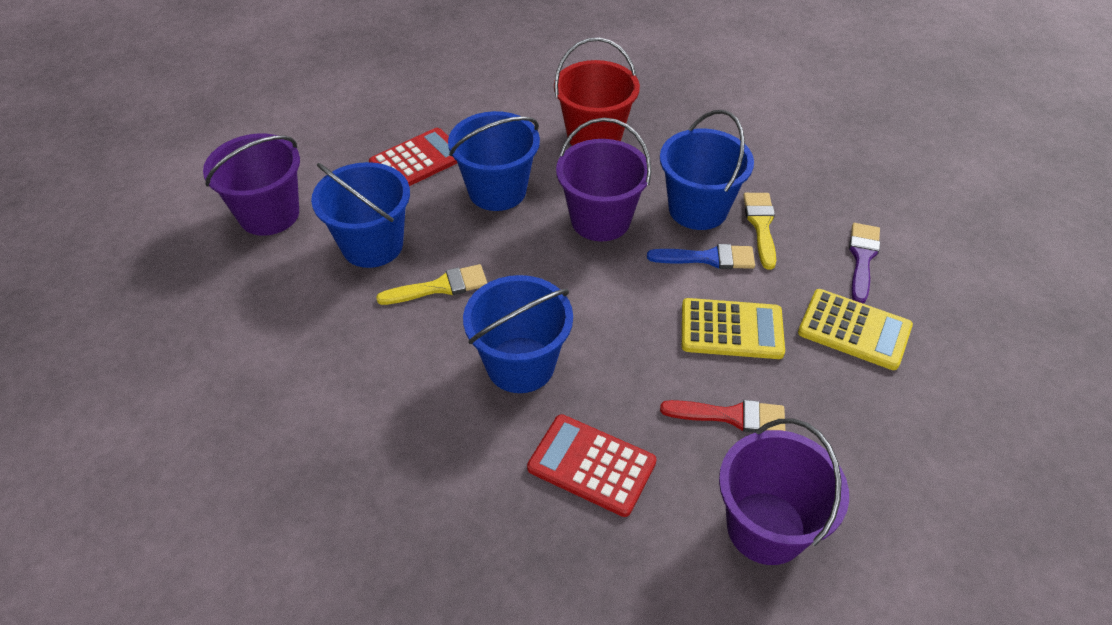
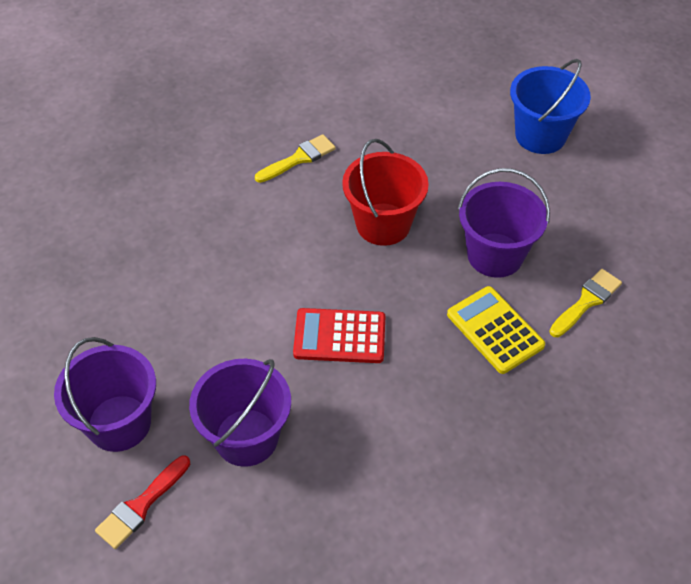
blue brush: 1 -> 0
blue bucket: 4 -> 1
purple brush: 1 -> 0
red calculator: 2 -> 1
yellow calculator: 2 -> 1

